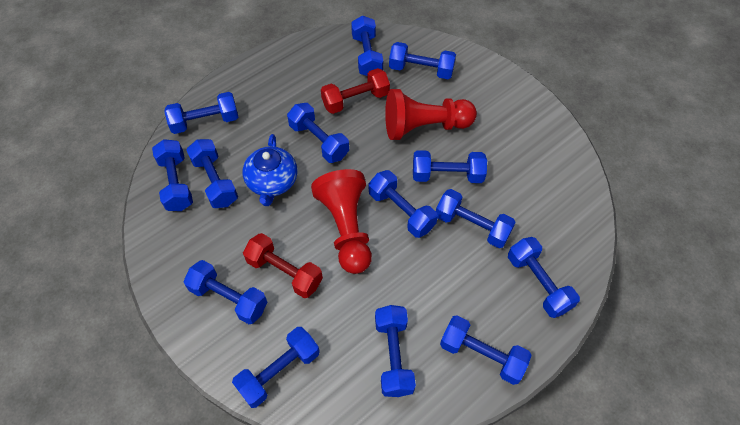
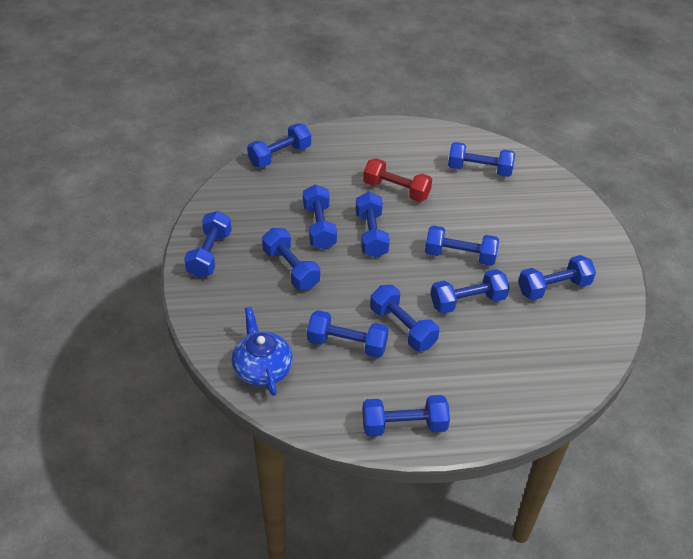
blue dumbbell: 14 -> 12
red dumbbell: 2 -> 1
red pawn: 2 -> 0

